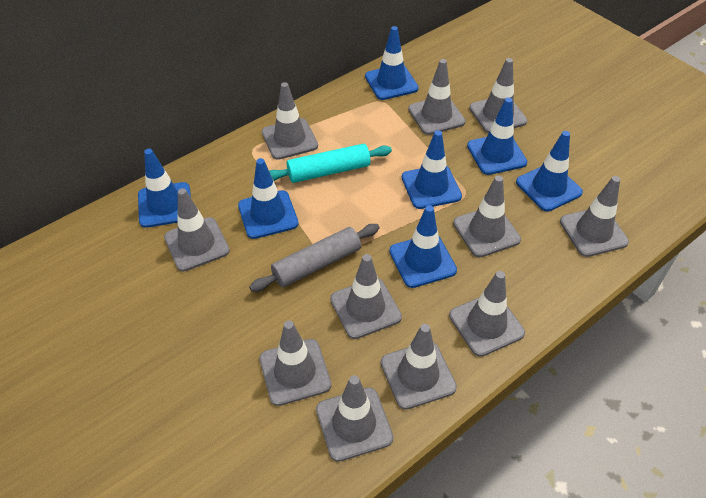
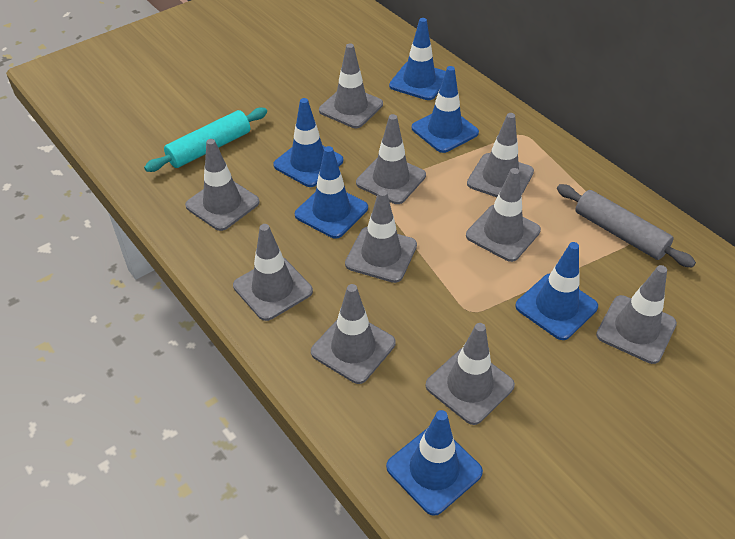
blue traffic cone: 7 -> 6
grey traffic cone: 11 -> 10

